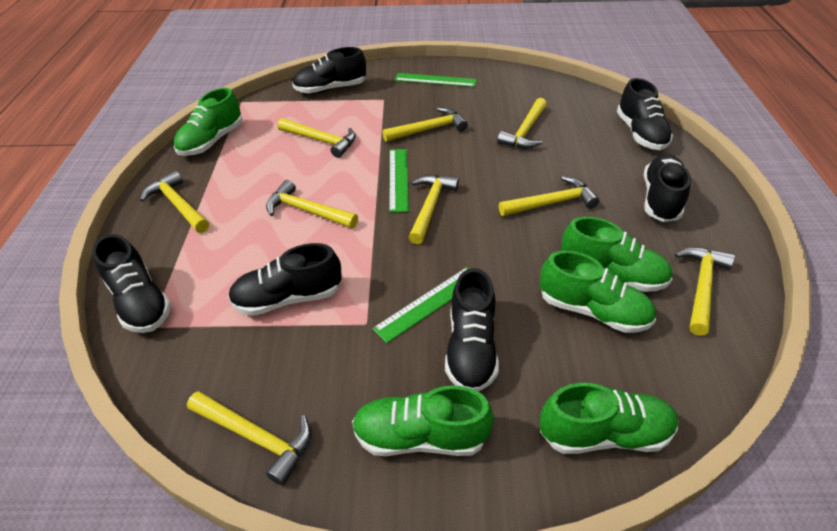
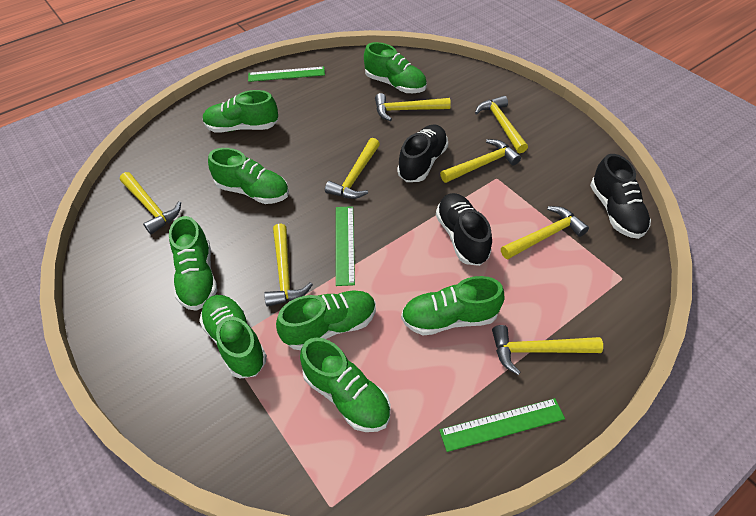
black shoe: 6 -> 3
green shoe: 5 -> 8
yellow hammer: 9 -> 8

